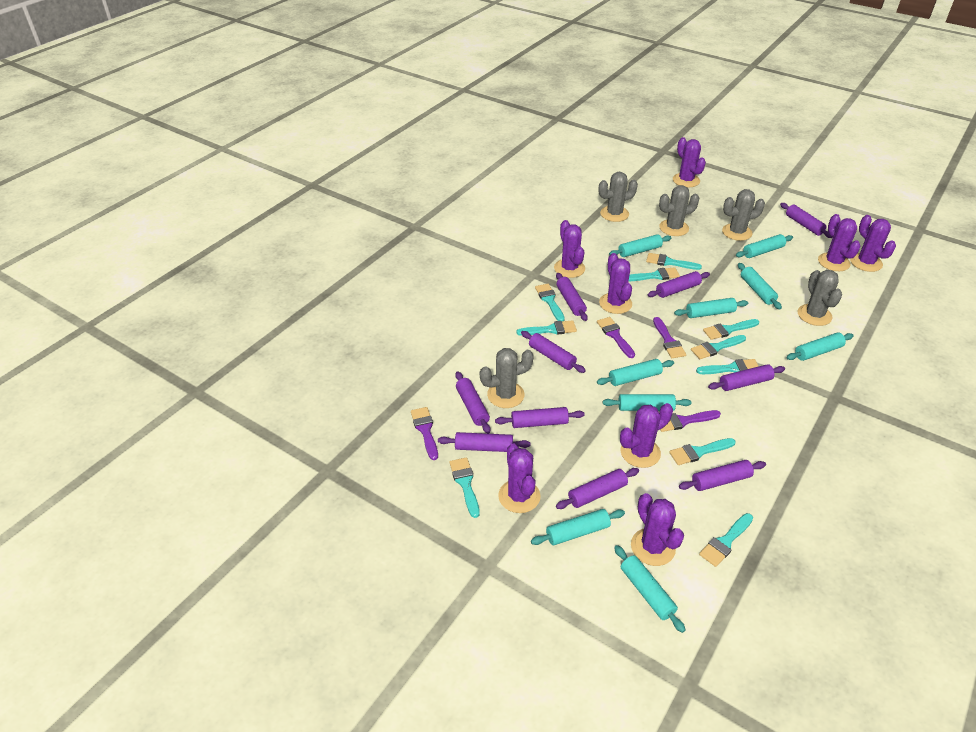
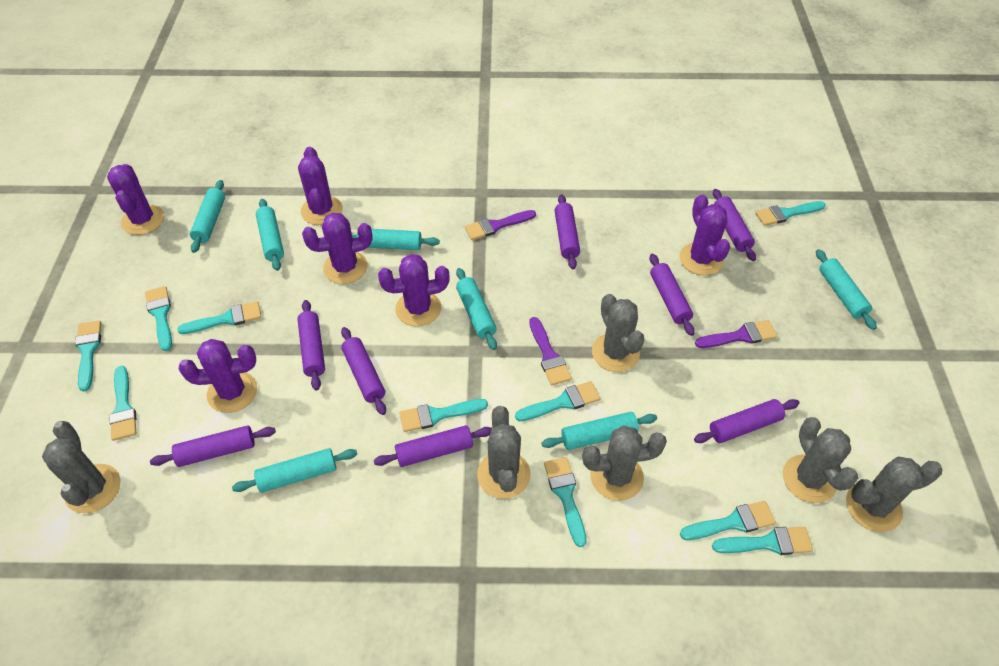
grey cactus: 5 -> 6
purple brush: 4 -> 3
purple cactus: 8 -> 6
purple rolling pin: 10 -> 8
turquoise rolling pin: 9 -> 7

